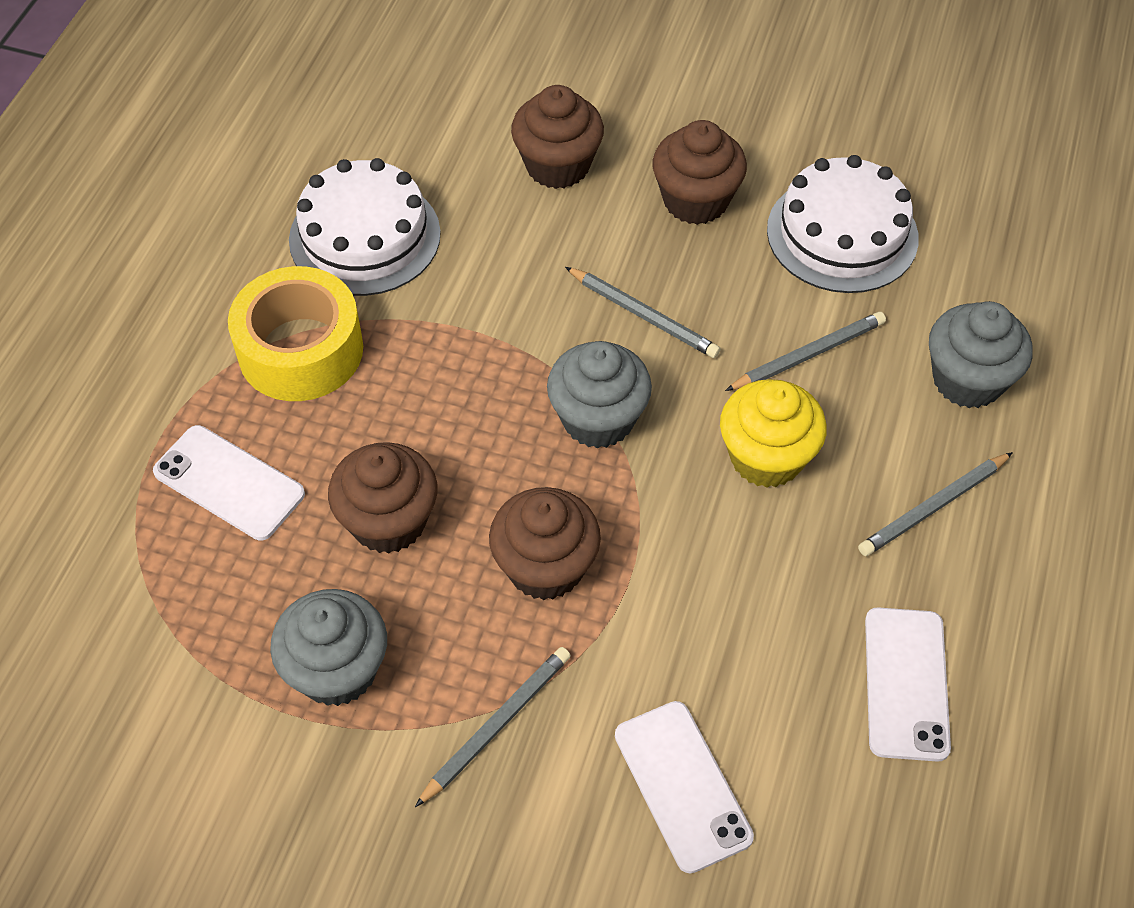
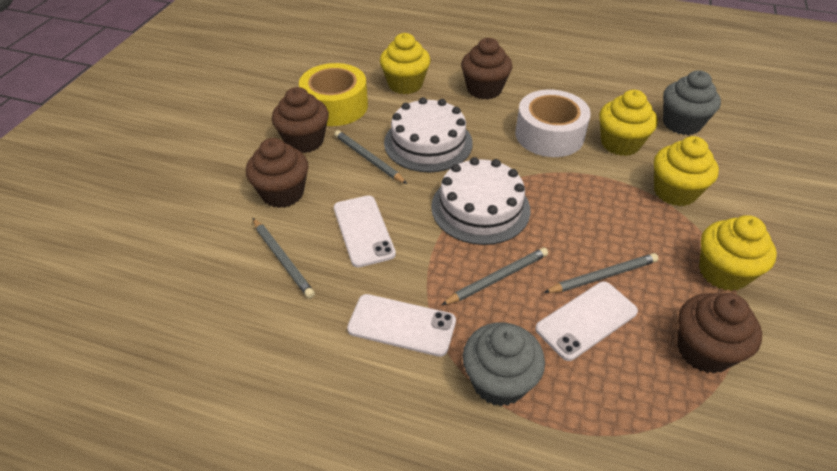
grey cupcake: 3 -> 2
white tape: 0 -> 1
yellow cupcake: 1 -> 4

